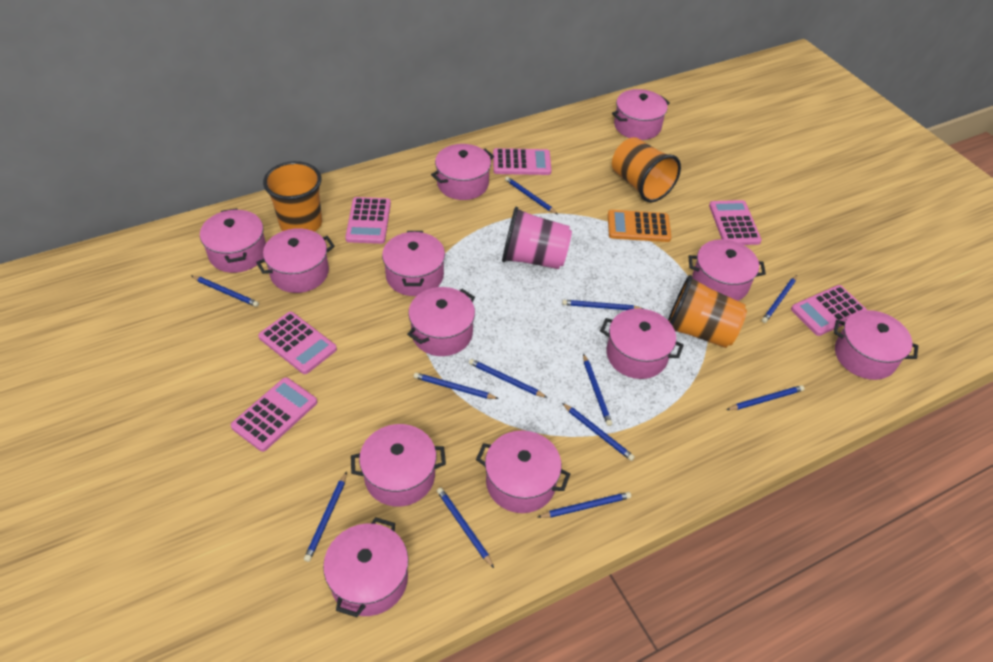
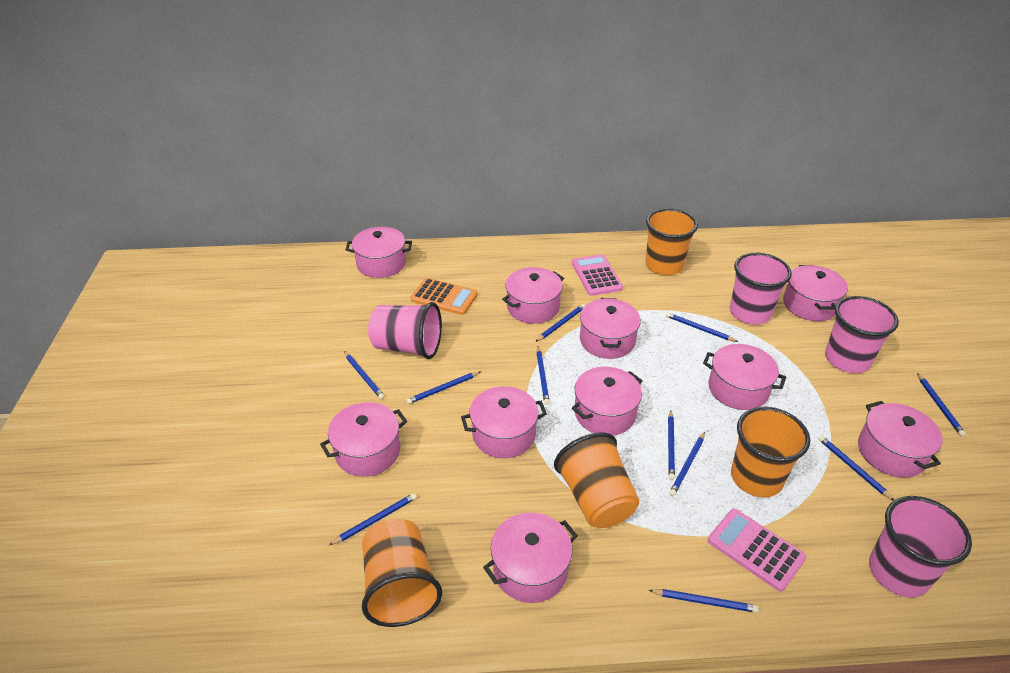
blue pencil: 12 -> 11
orange cup: 3 -> 4
pink calculator: 6 -> 2
pink cup: 1 -> 4
pink pot: 12 -> 10

